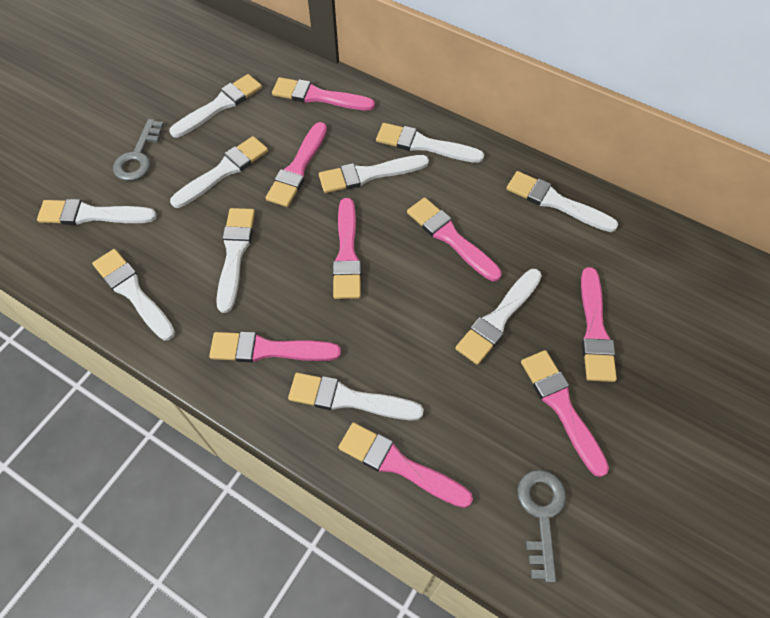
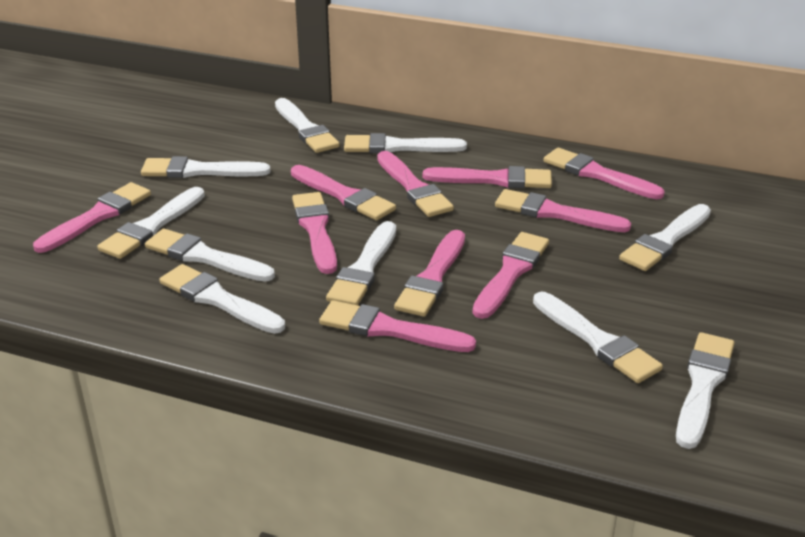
grey key: 2 -> 0
pink brush: 8 -> 10

